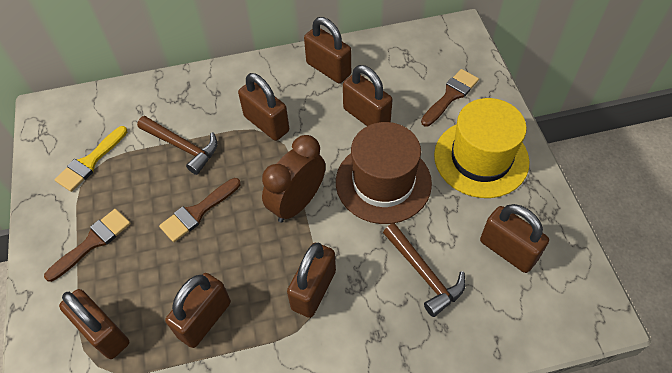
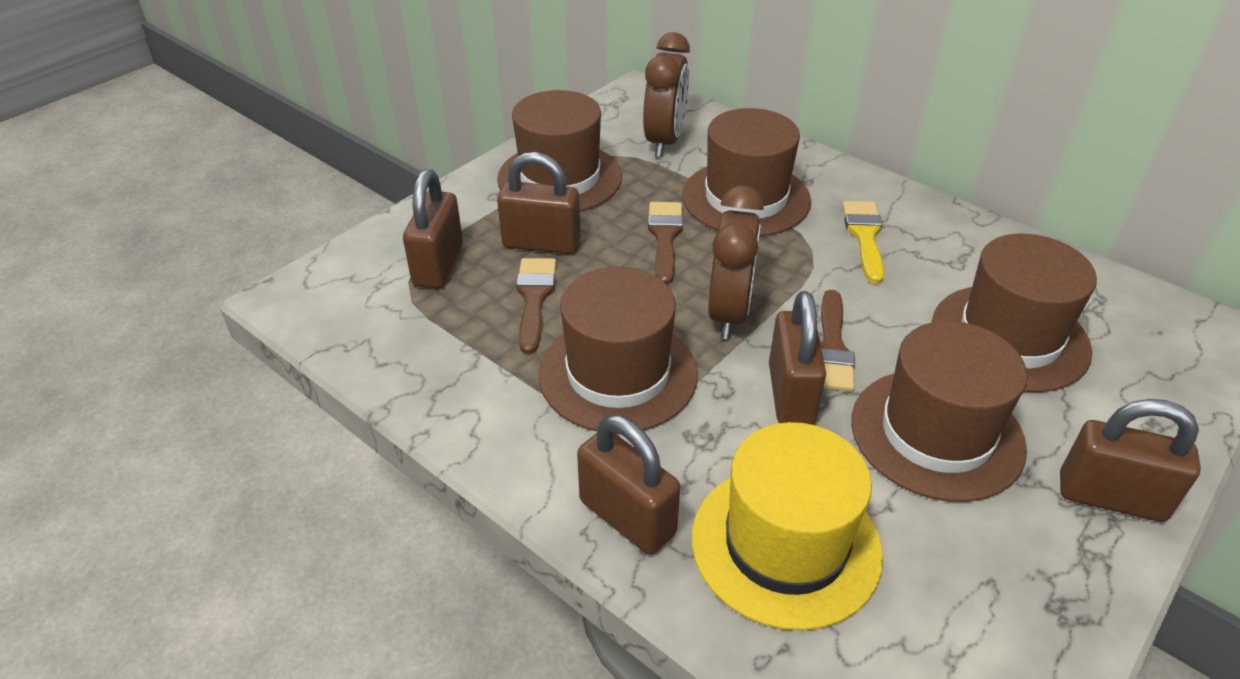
brown clock: 1 -> 2
brown hammer: 2 -> 0
brown hat: 1 -> 5
brown padlock: 7 -> 5

